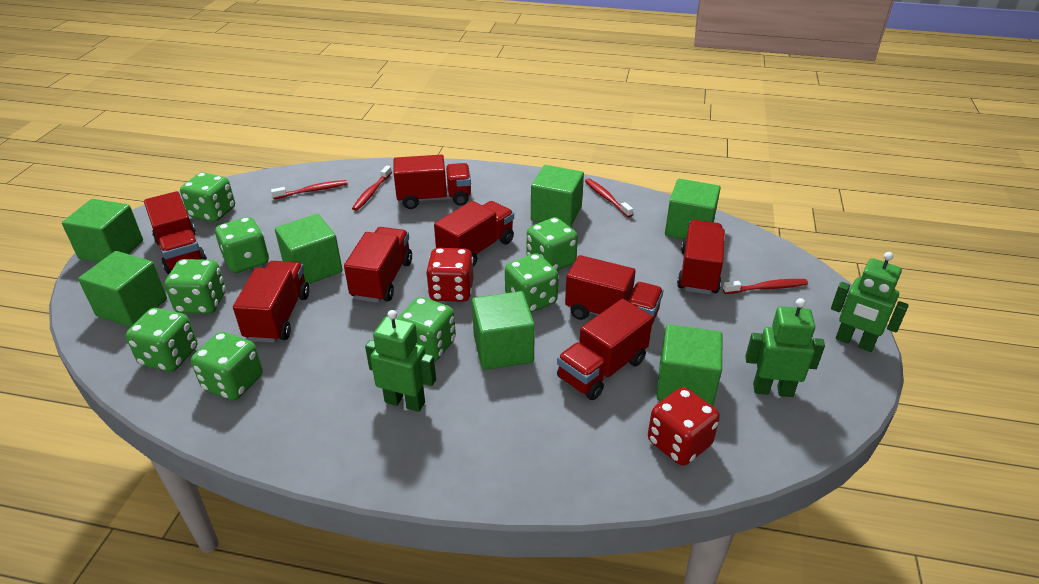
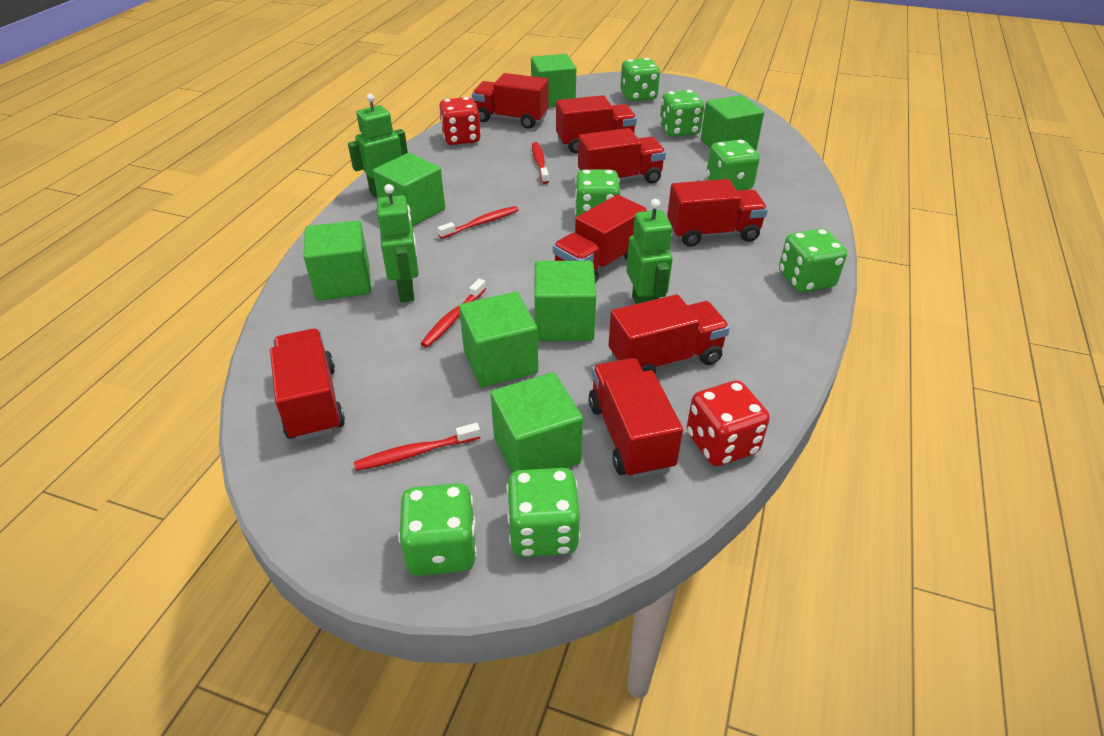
green dice: 8 -> 7

